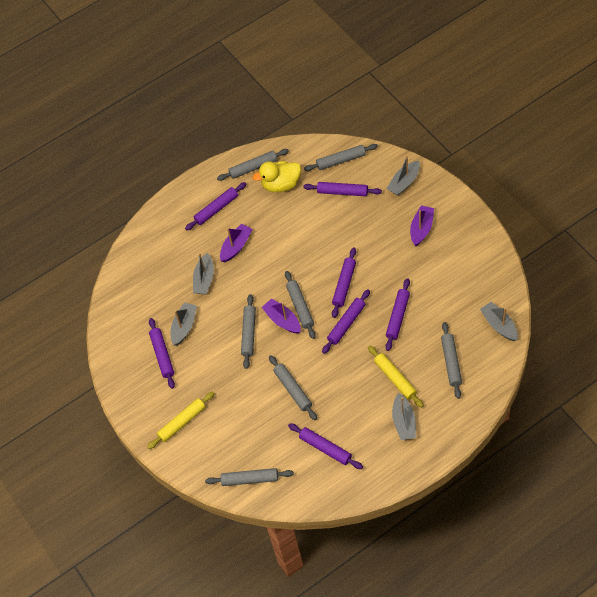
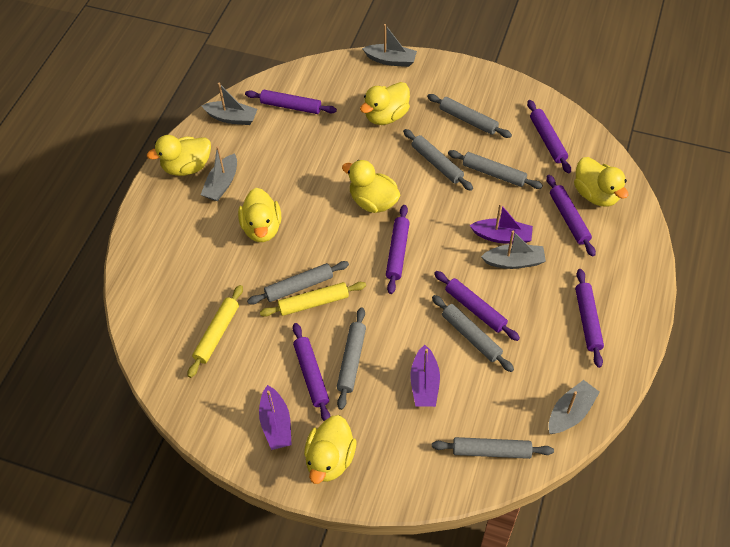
yellow duck: 1 -> 6

